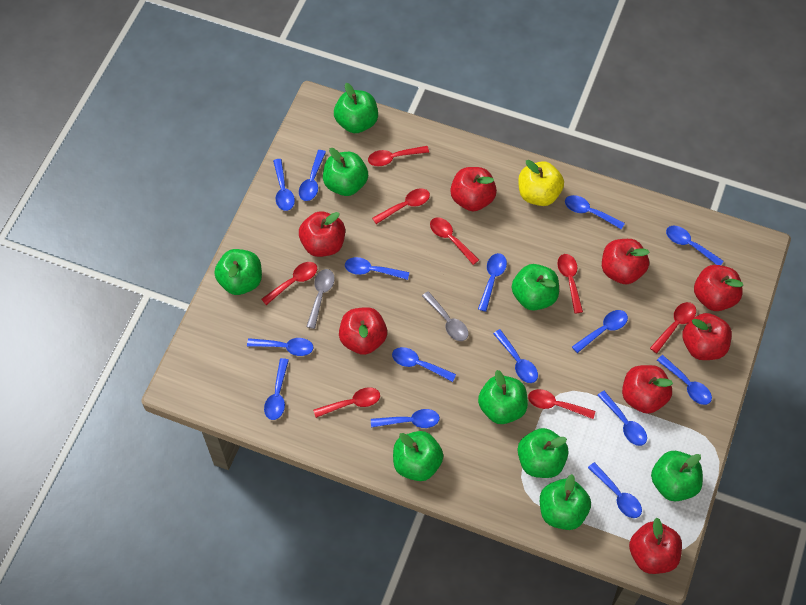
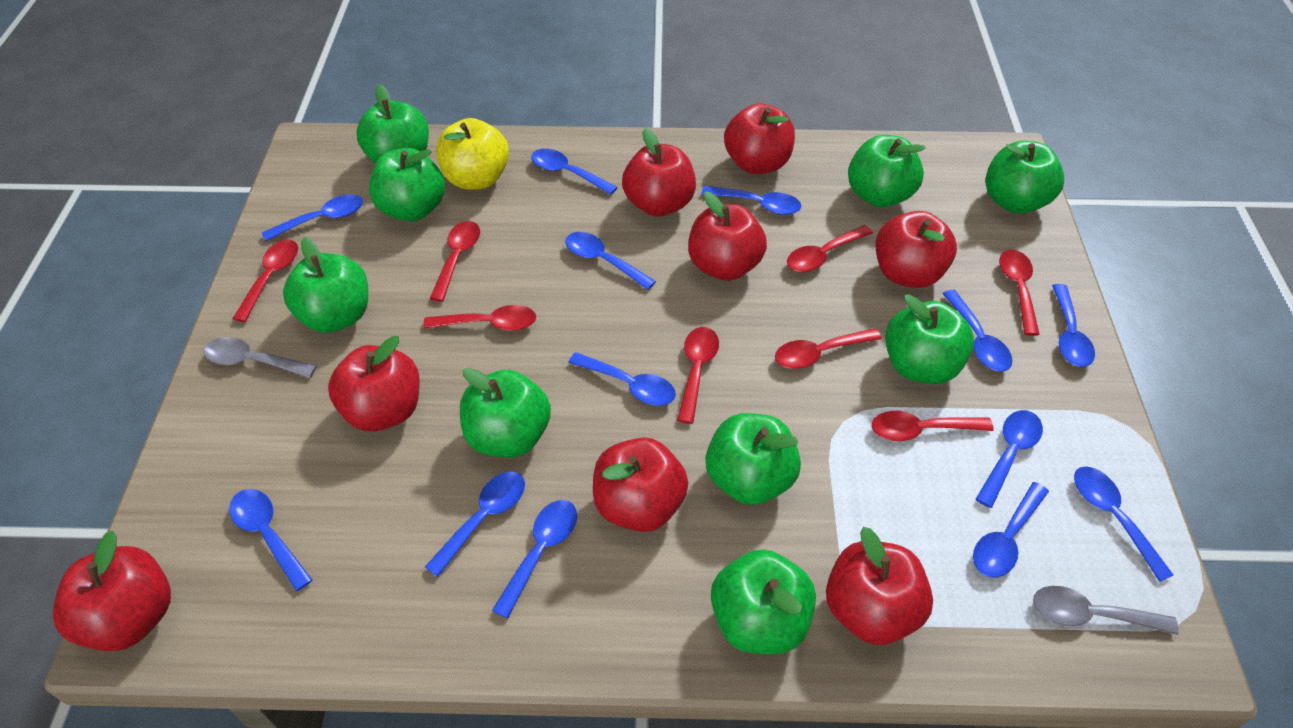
blue spoon: 15 -> 13

